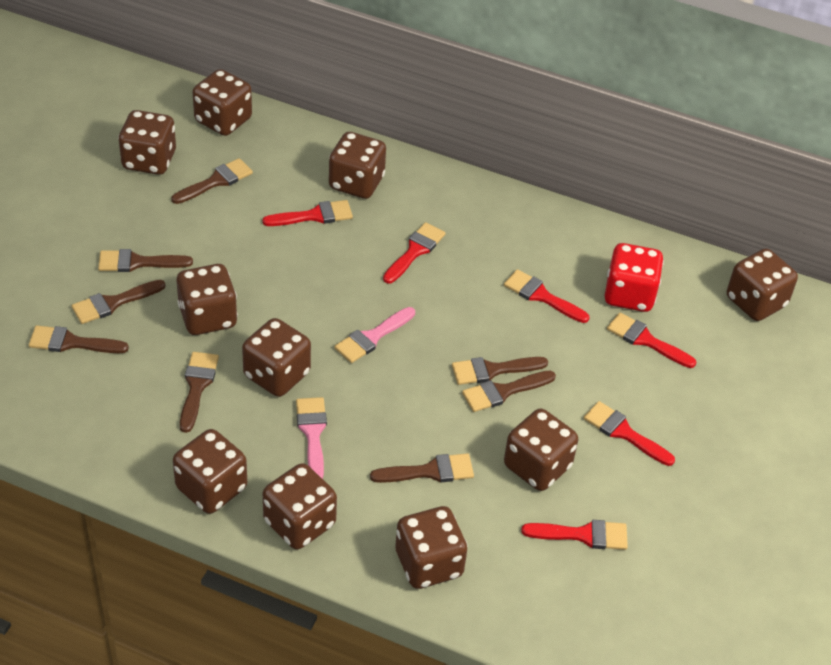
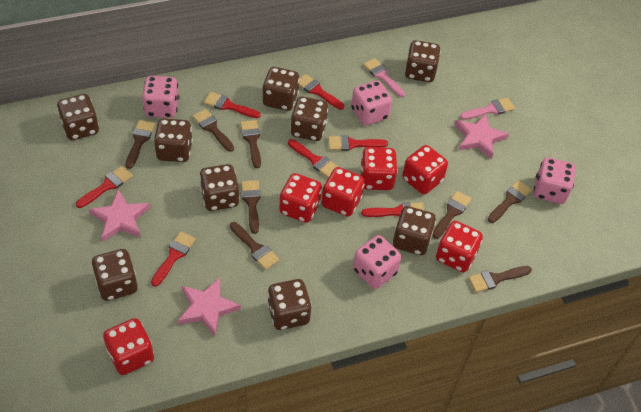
brown dice: 10 -> 9
pink dice: 0 -> 4
pink star: 0 -> 3
red brush: 6 -> 7
red dice: 1 -> 6

